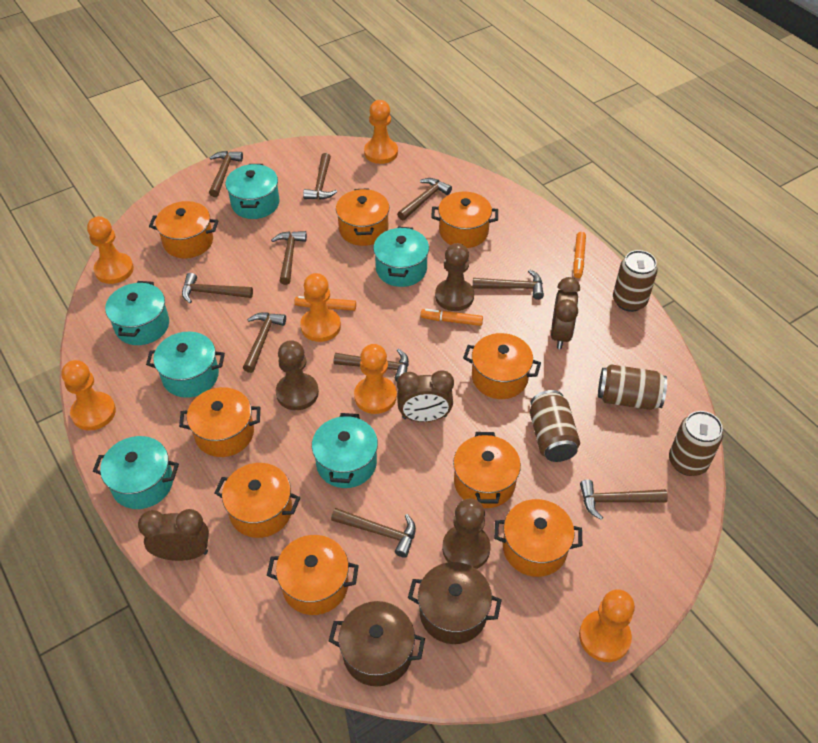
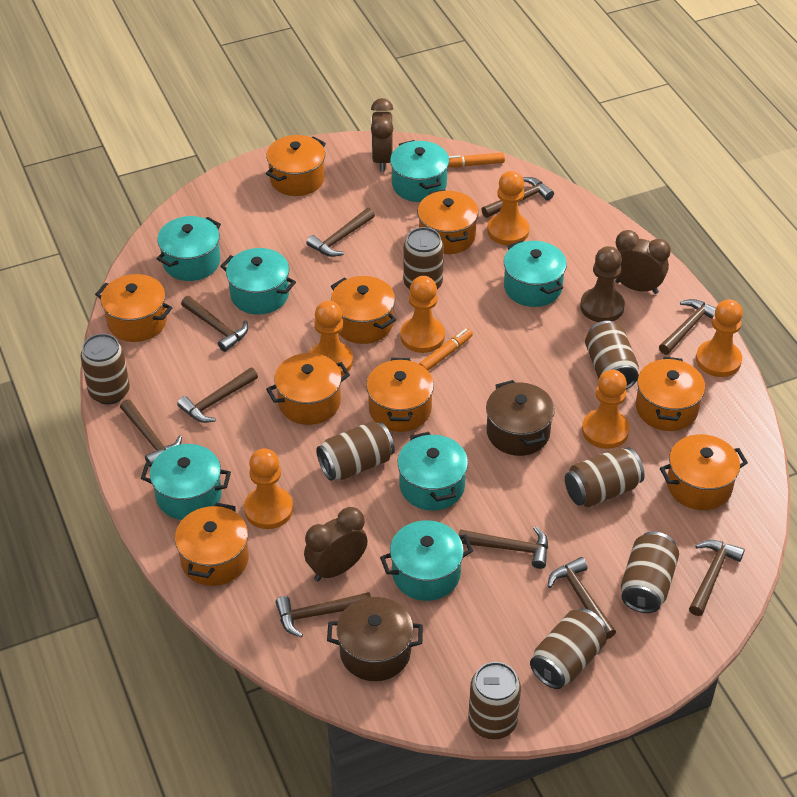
brown can: 4 -> 8
brown pawn: 3 -> 1
orange marker: 3 -> 2
turquoise pot: 6 -> 7

